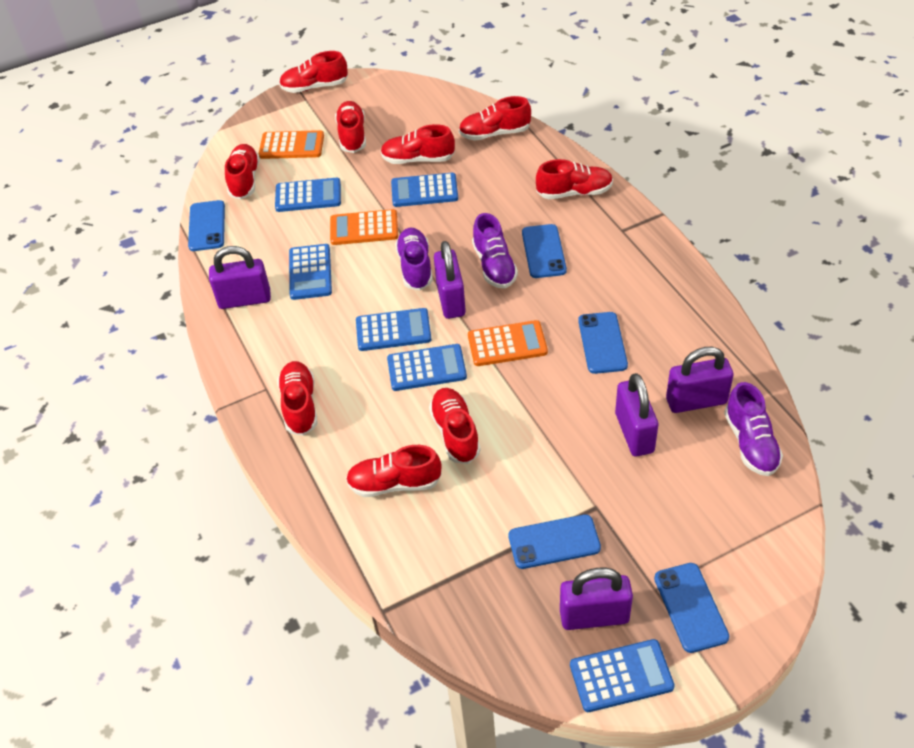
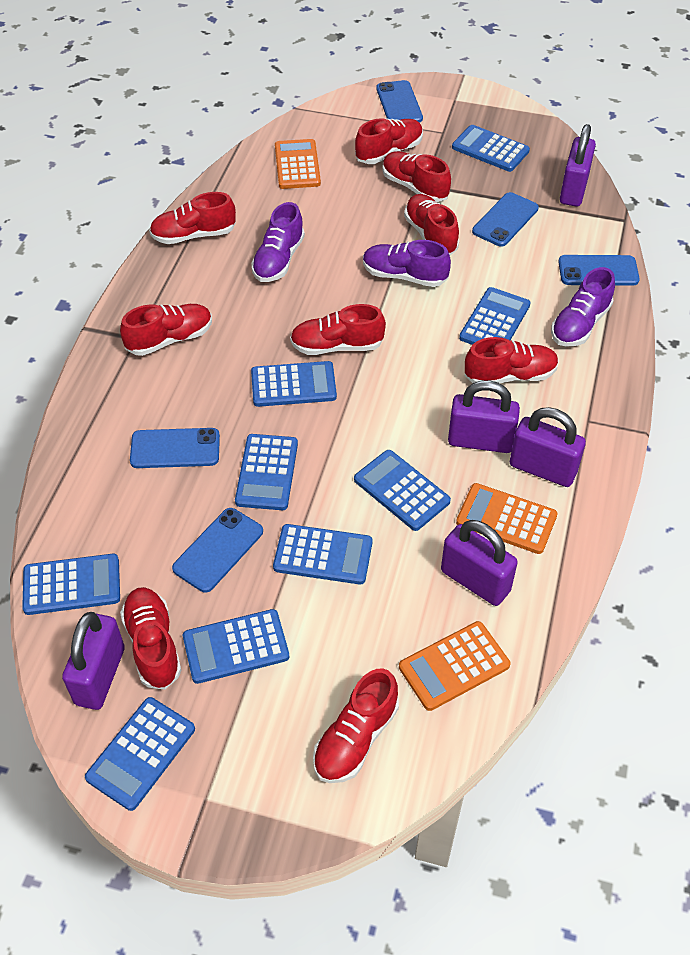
blue calculator: 6 -> 9

